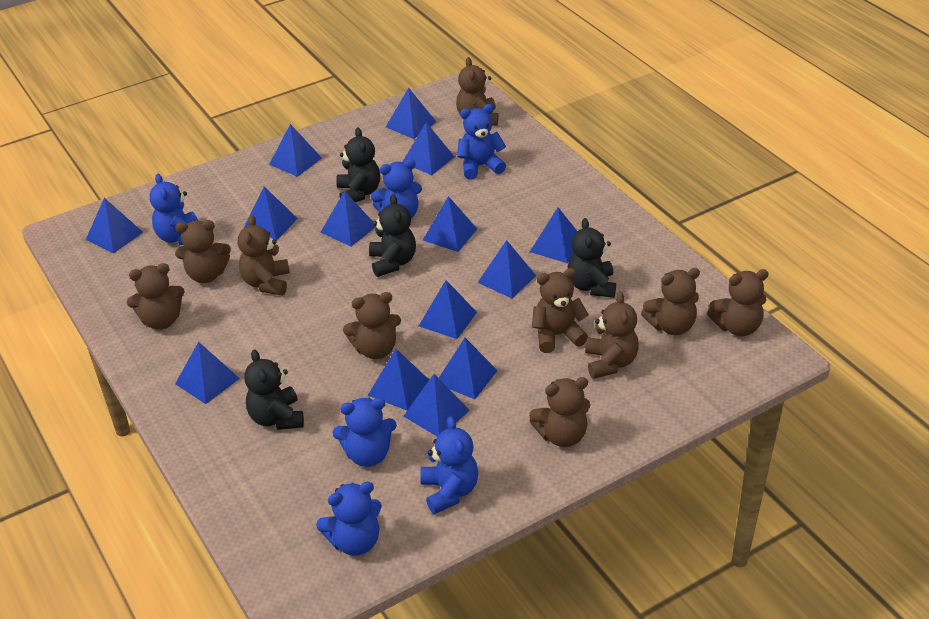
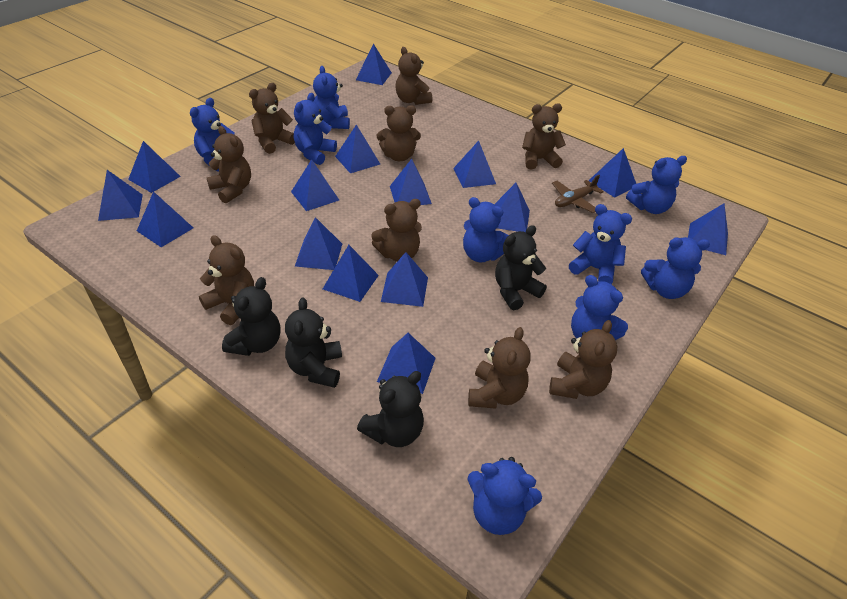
blue pyramid: 14 -> 15
blue teddy bear: 6 -> 9
brown plane: 0 -> 1
brown teddy bear: 10 -> 9

